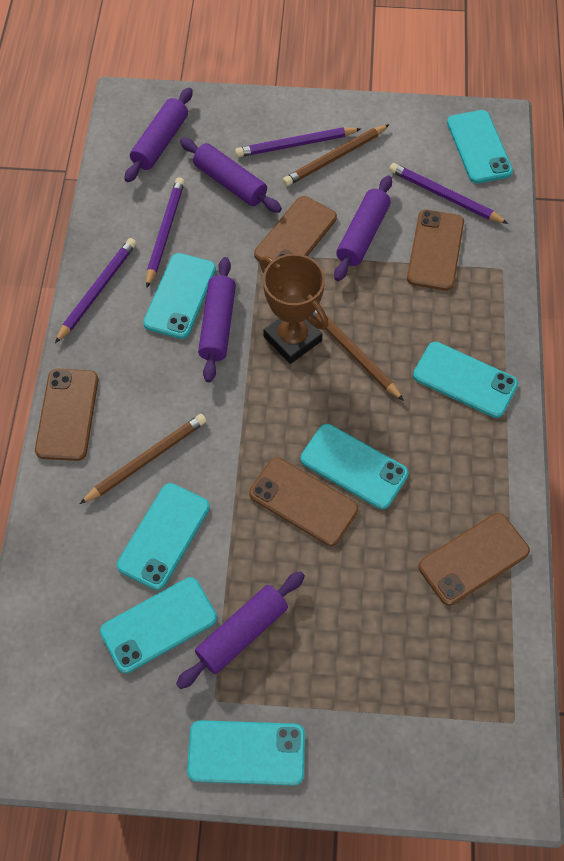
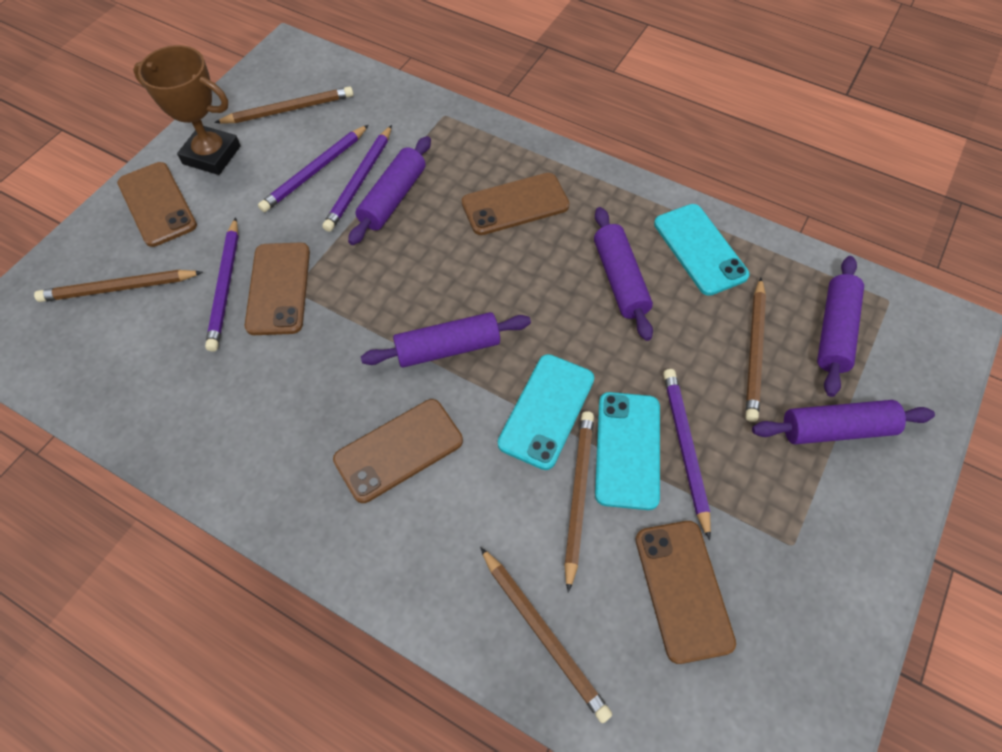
brown pencil: 3 -> 5
turquoise phone: 7 -> 3

